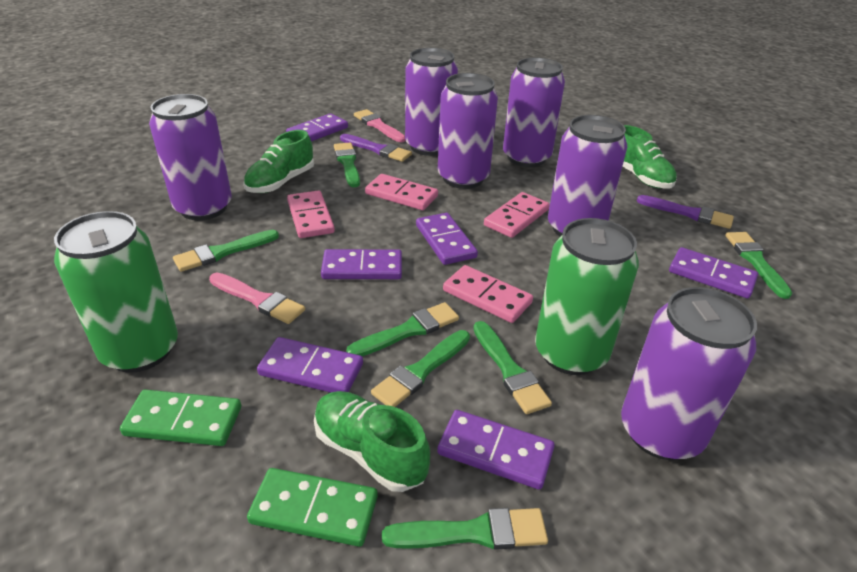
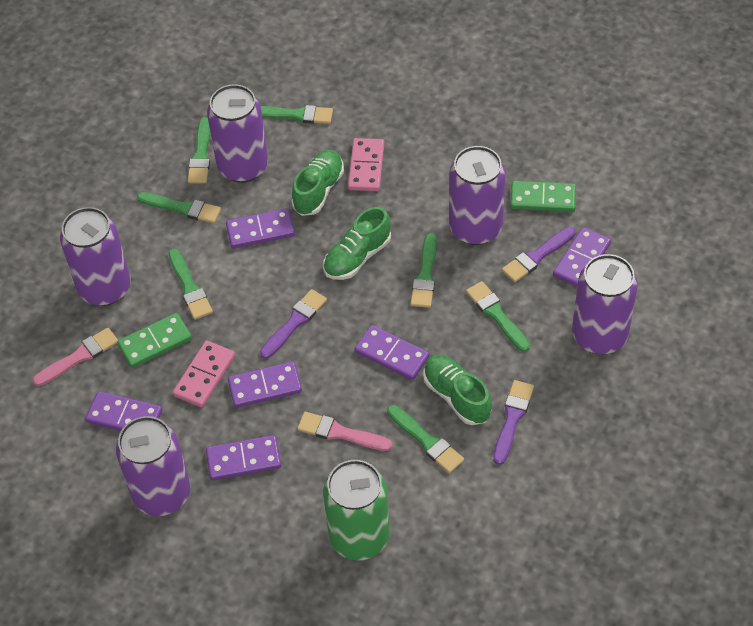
green can: 2 -> 1
pink domino: 4 -> 2
purple brush: 2 -> 3
purple can: 6 -> 5

